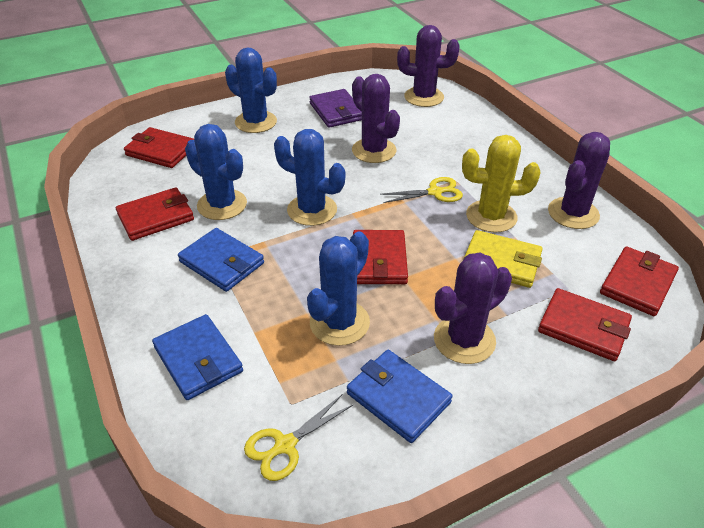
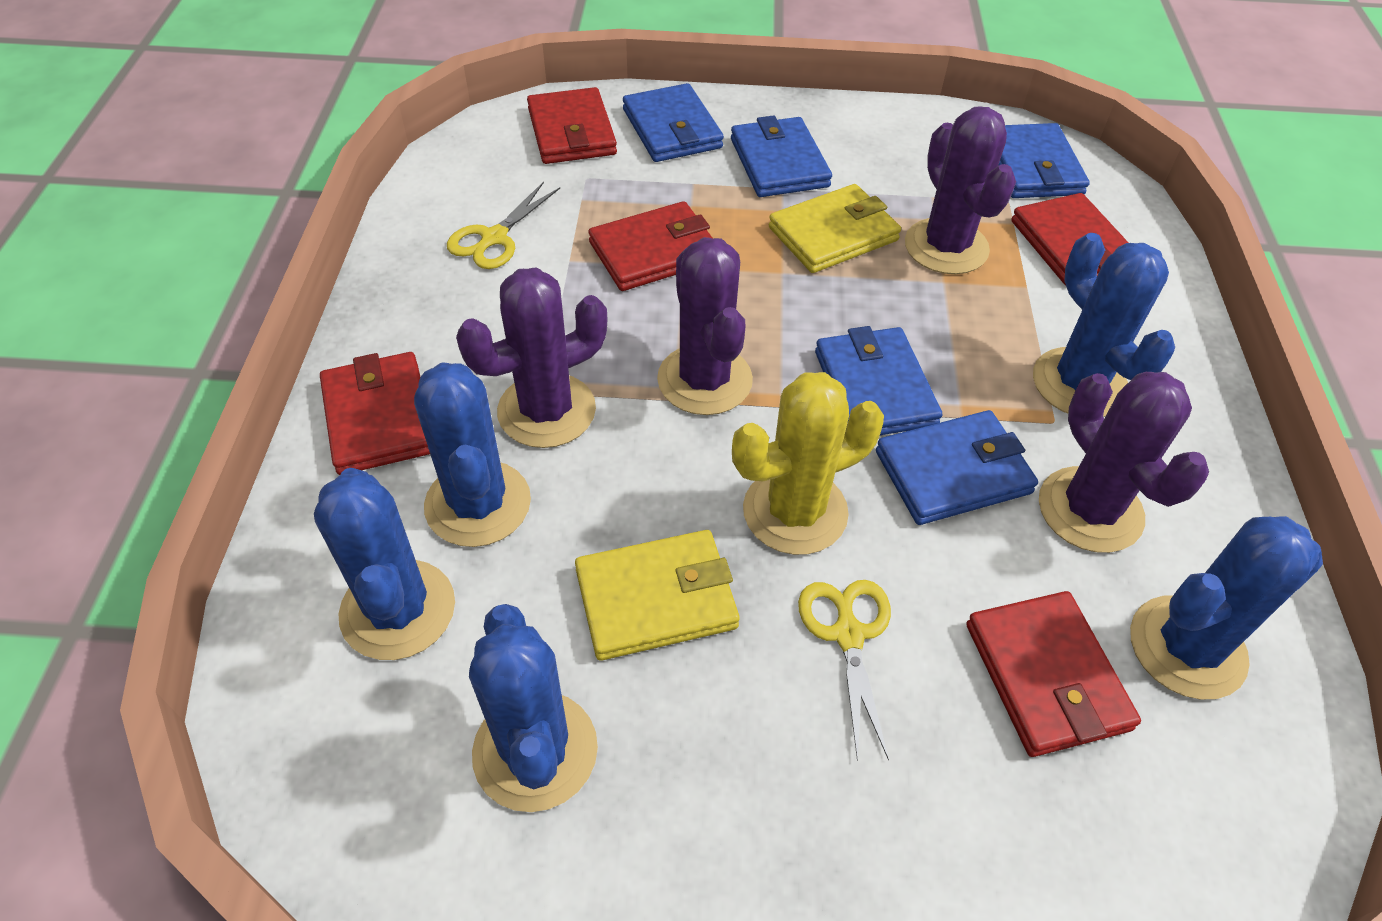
blue cactus: 4 -> 5
blue wallet: 3 -> 5
purple wallet: 1 -> 0
yellow wallet: 1 -> 2

